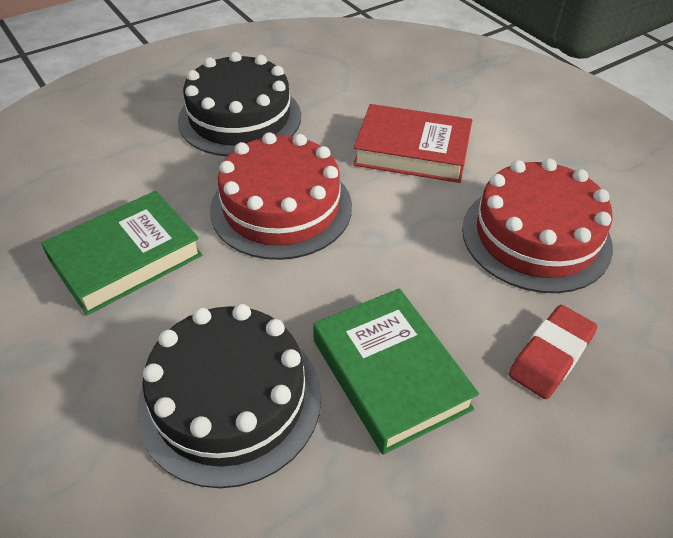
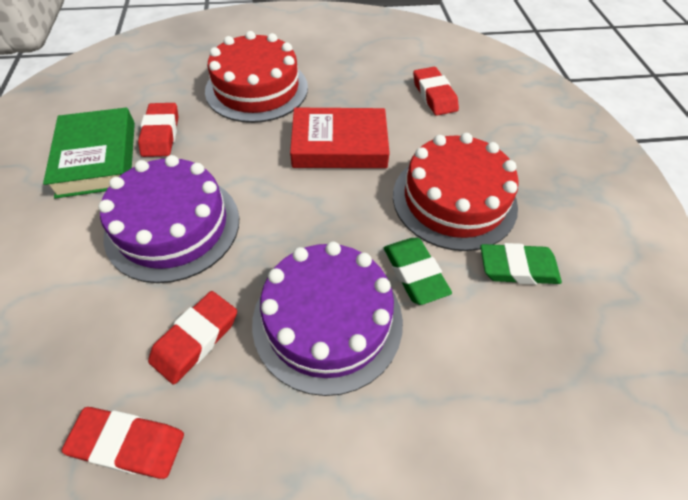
black cake: 2 -> 0
green book: 2 -> 1
green eraser: 0 -> 2
purple cake: 0 -> 2
red eraser: 1 -> 4

